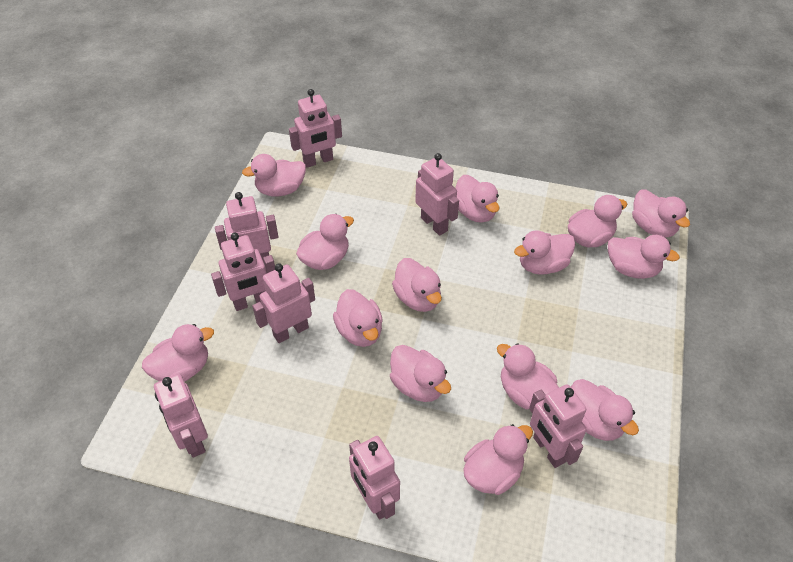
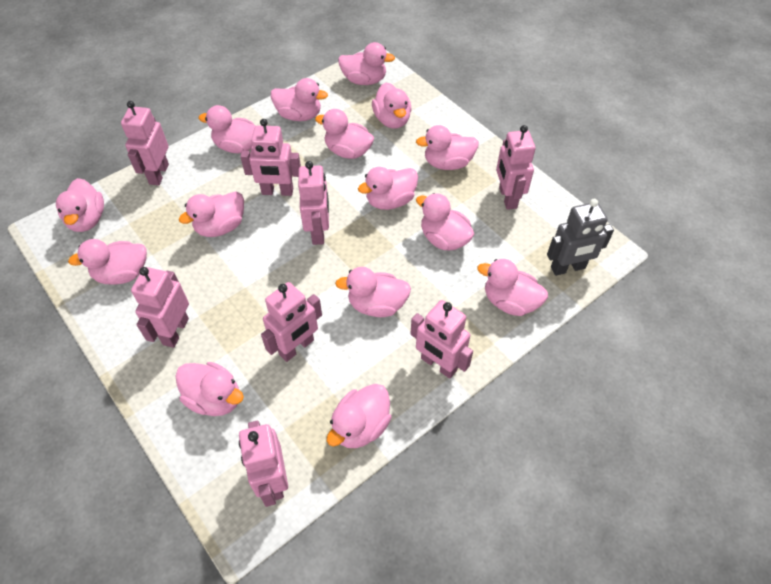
grey robot: 0 -> 1
pink duck: 14 -> 15

